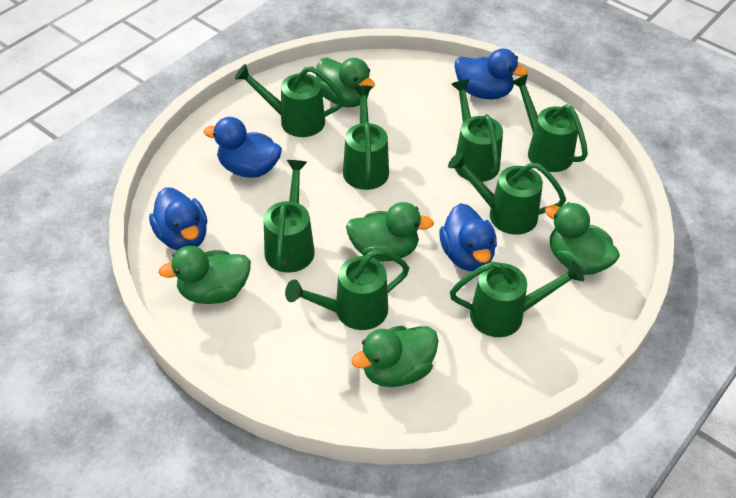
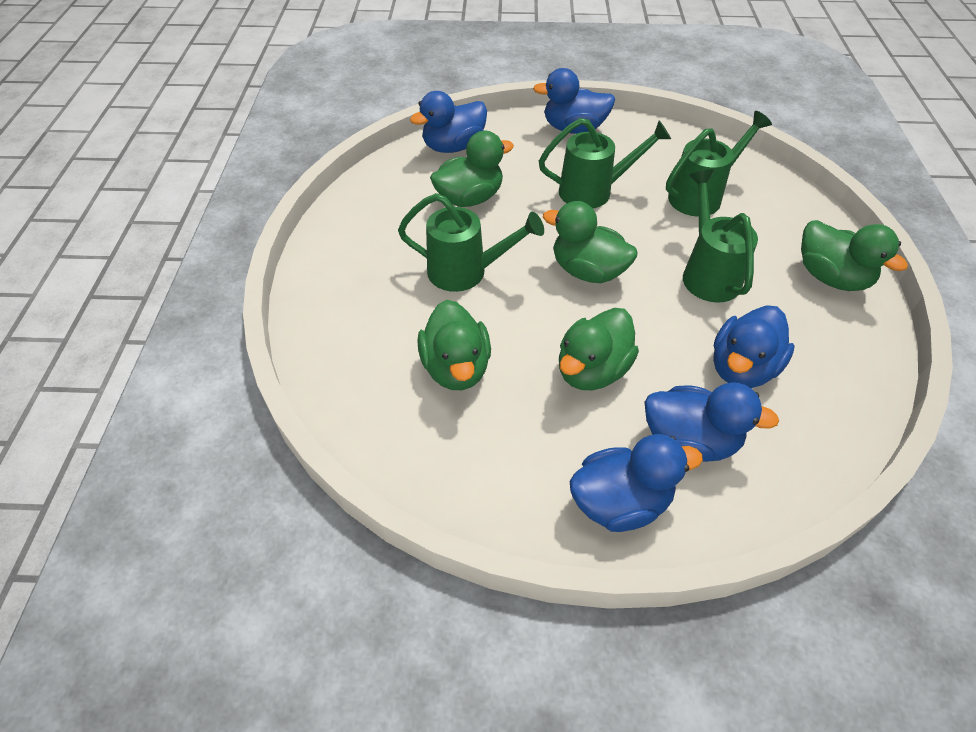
blue duck: 4 -> 5
green watering can: 8 -> 4

